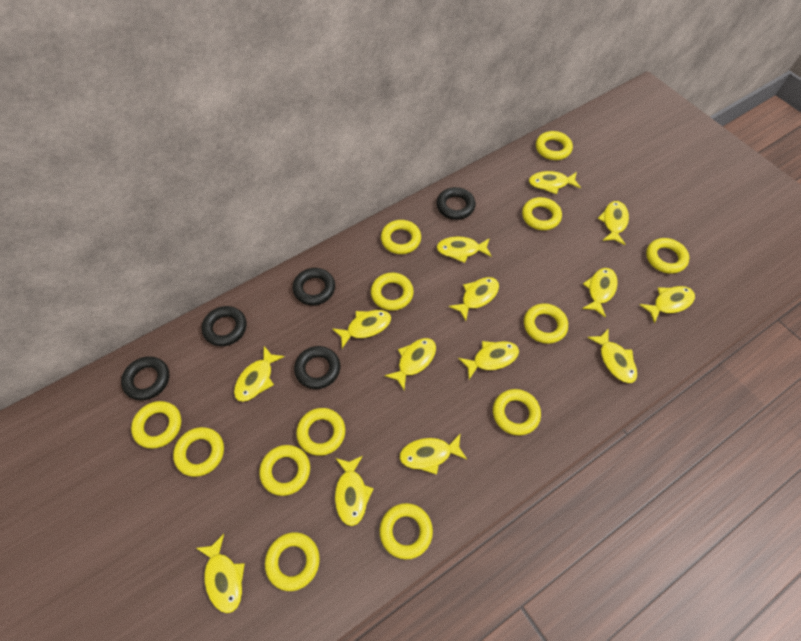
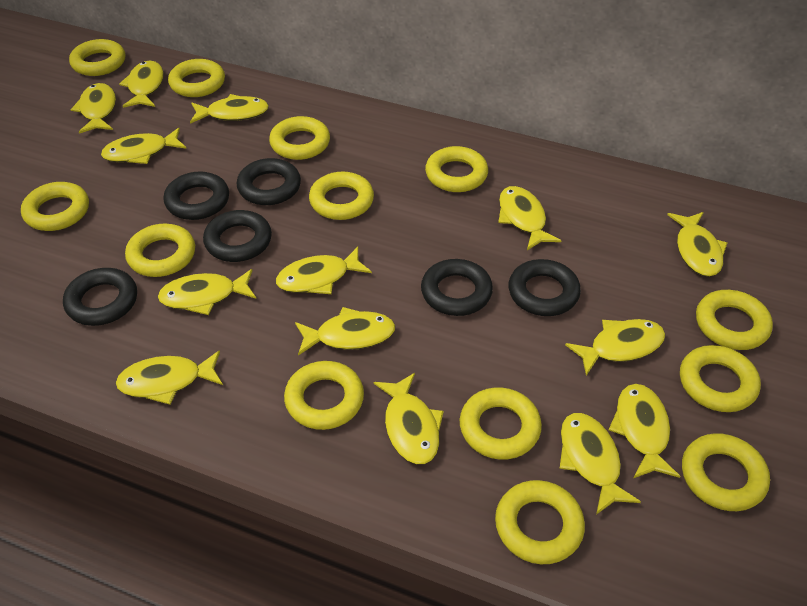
black ring: 5 -> 6

